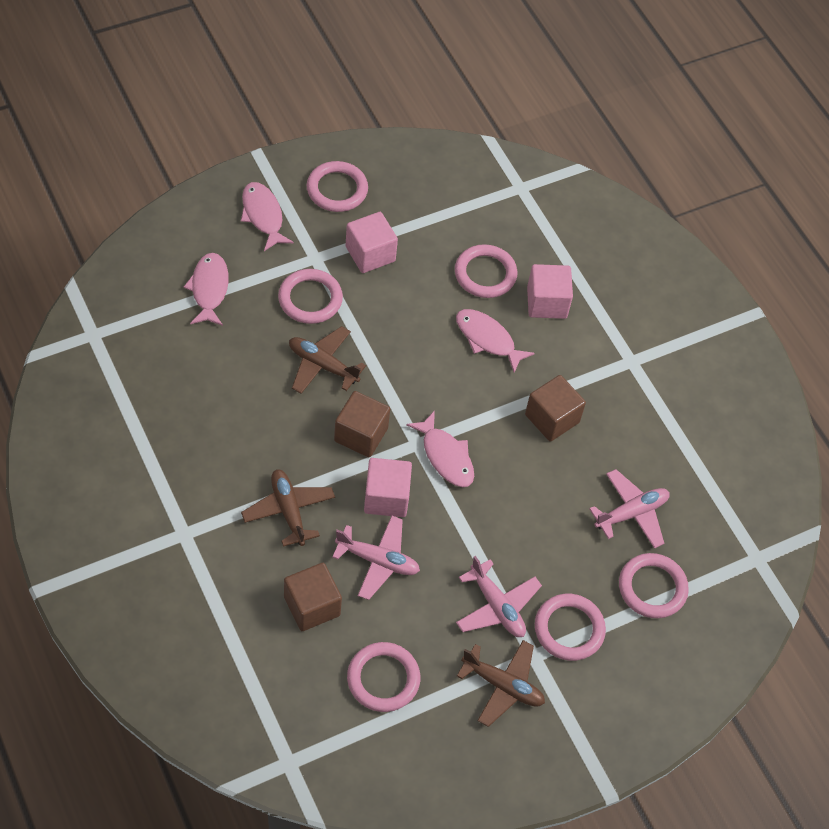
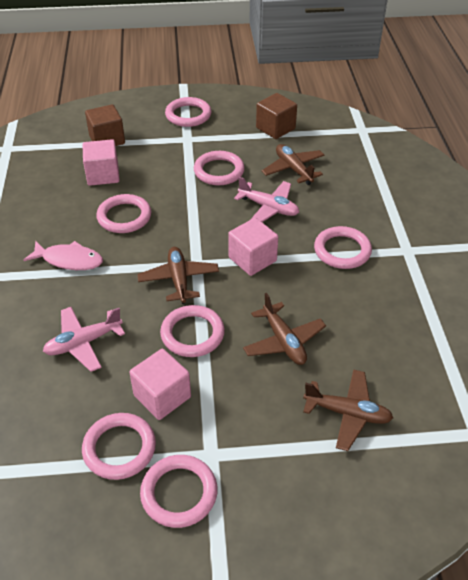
brown cube: 3 -> 2
brown plane: 3 -> 4
pink fish: 4 -> 1
pink plane: 3 -> 2
pink ring: 6 -> 7

